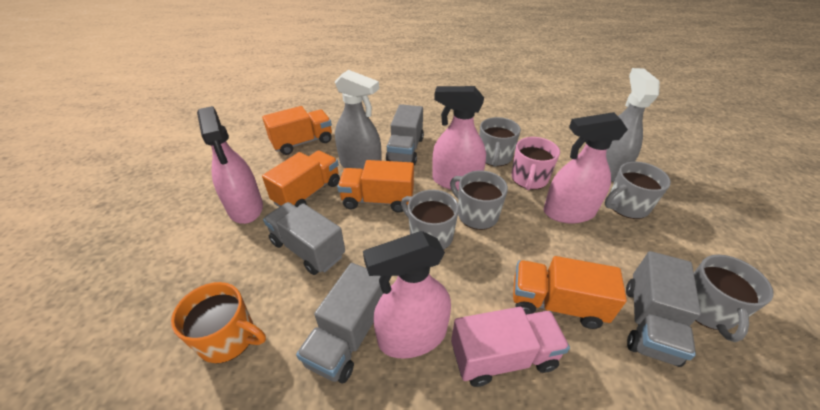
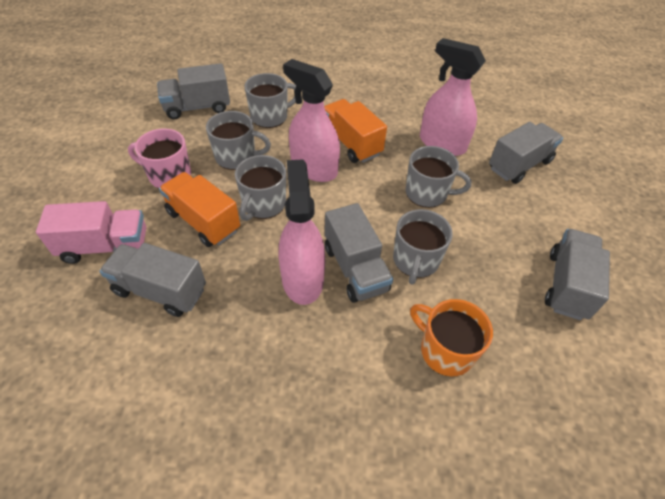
grey spray bottle: 2 -> 0
grey truck: 4 -> 5
orange truck: 4 -> 2
pink spray bottle: 4 -> 3

